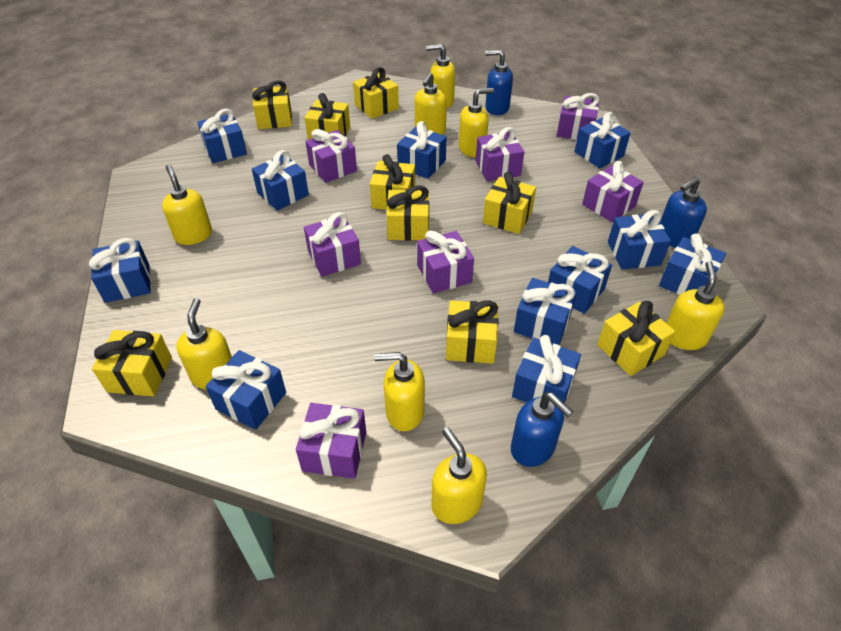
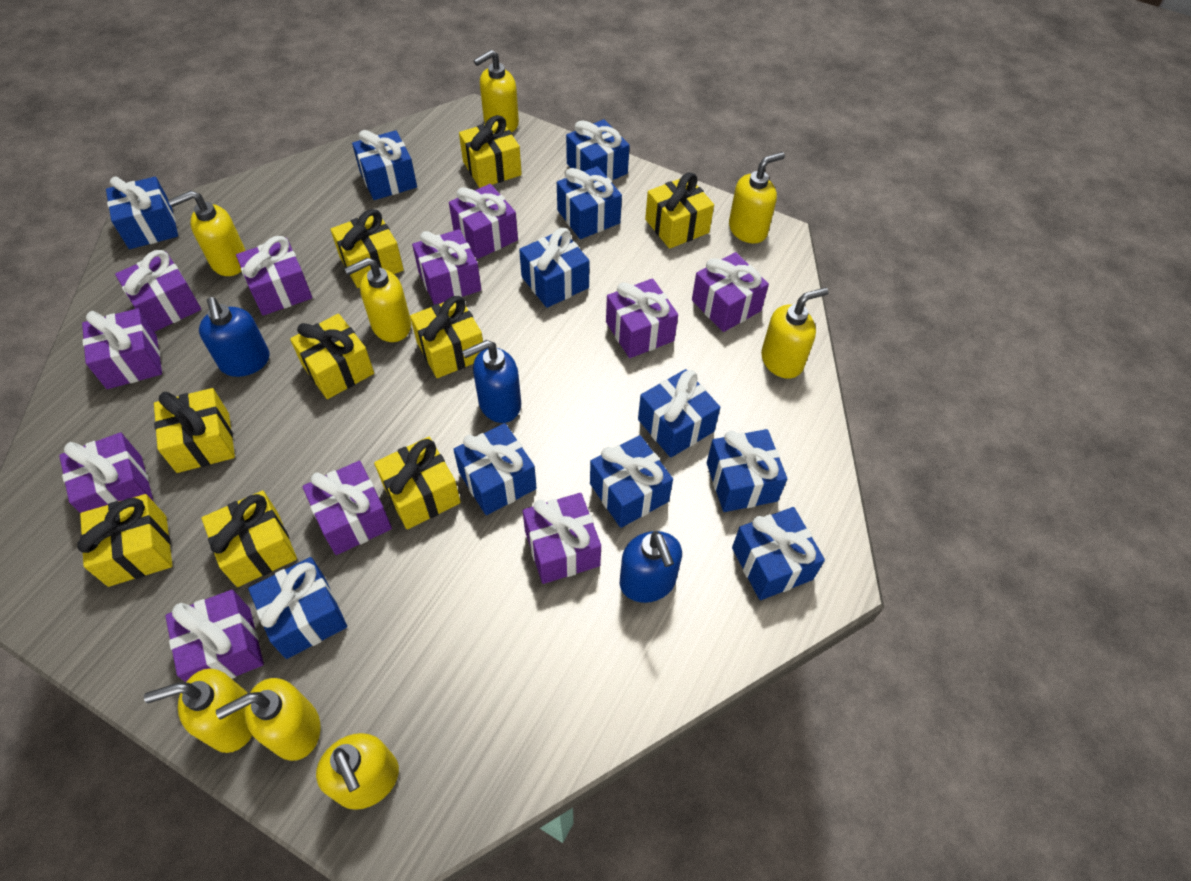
purple gift: 7 -> 11

